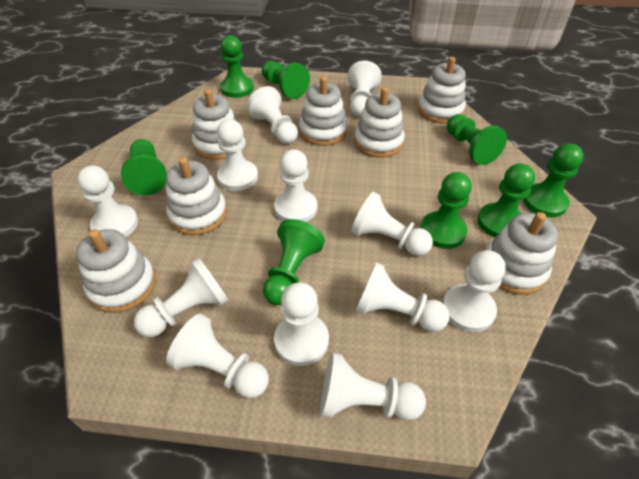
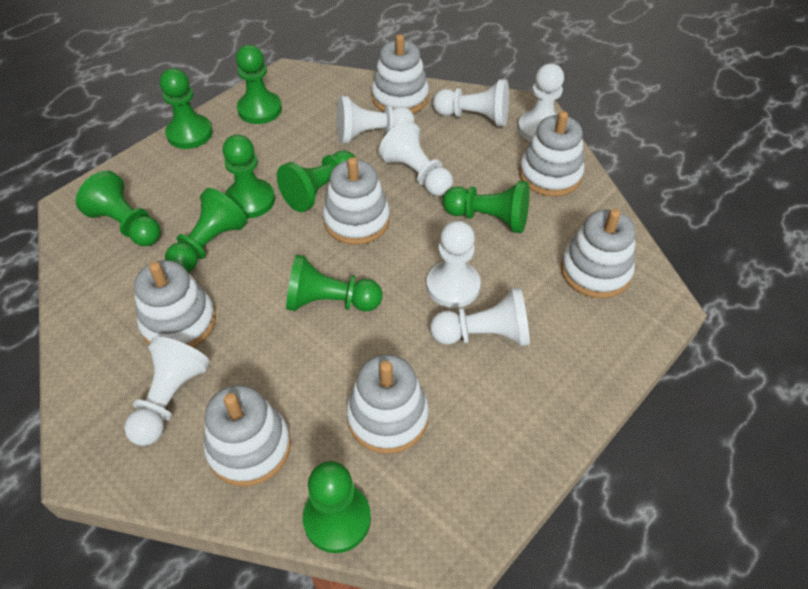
green pawn: 8 -> 9
white pawn: 12 -> 7

